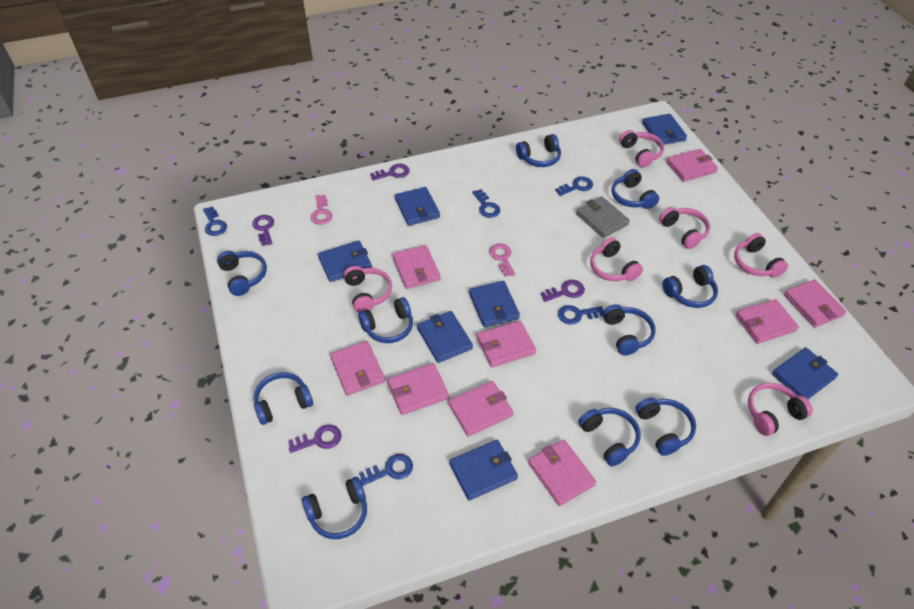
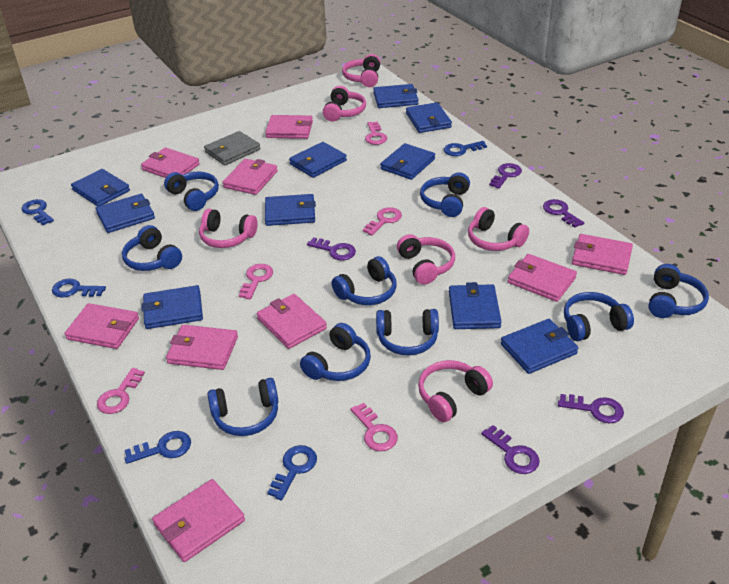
blue headphones: 10 -> 9
blue wallet: 7 -> 10
pink key: 2 -> 5
purple key: 4 -> 5

